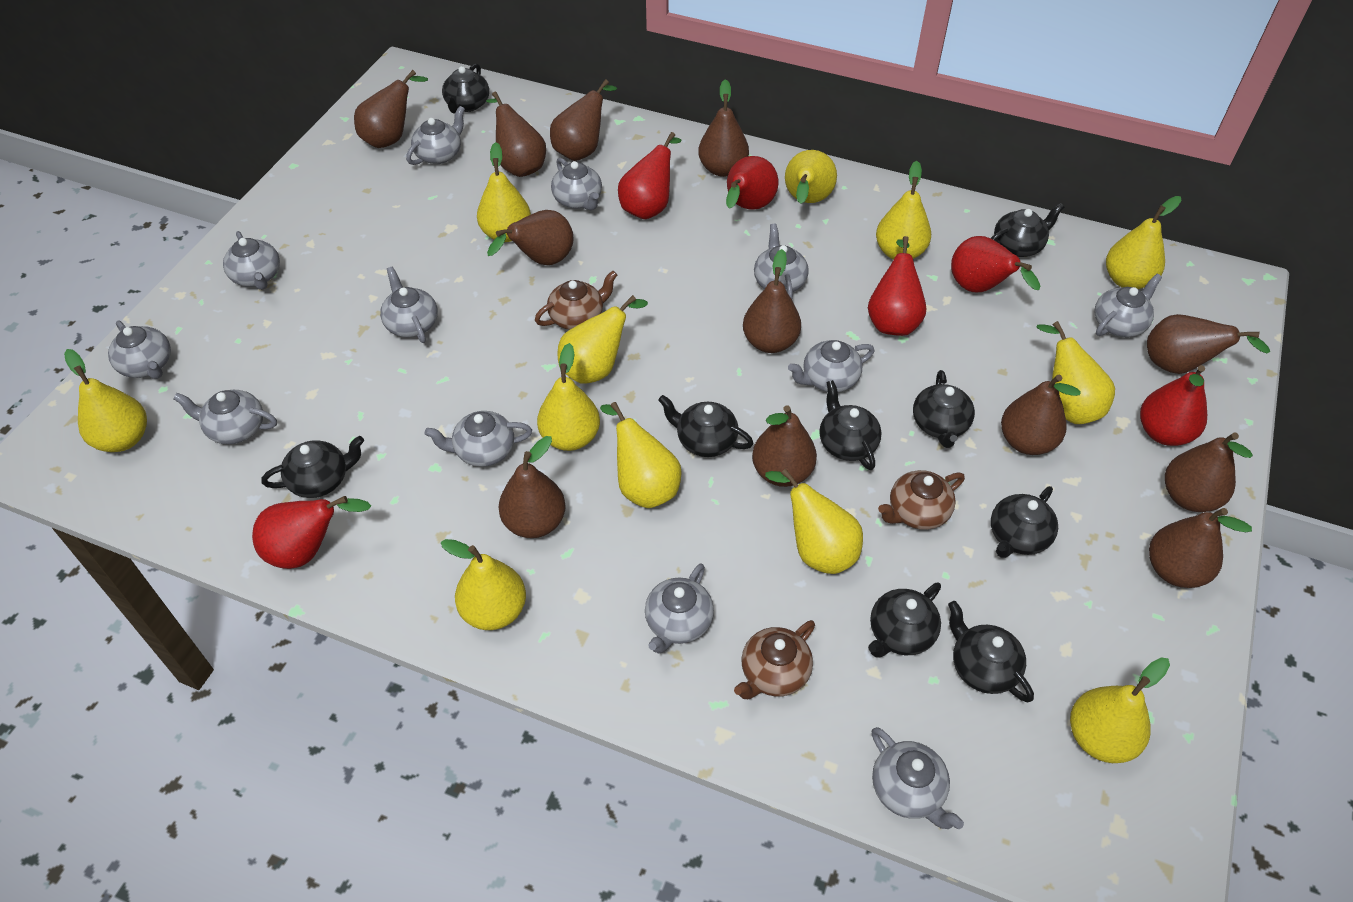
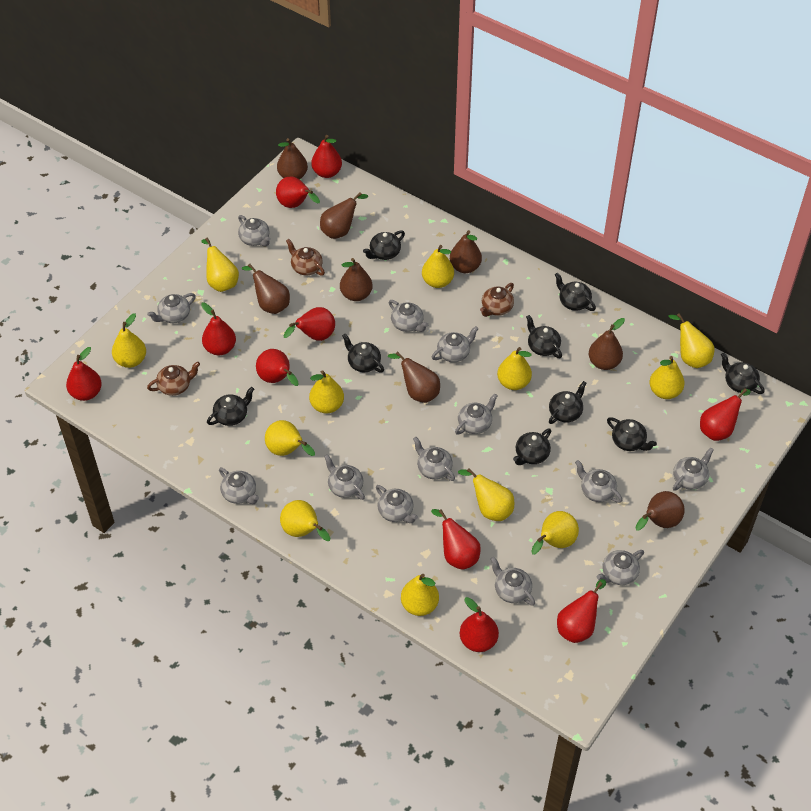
brown pear: 12 -> 8
grey teapot: 12 -> 13
red pear: 6 -> 10

